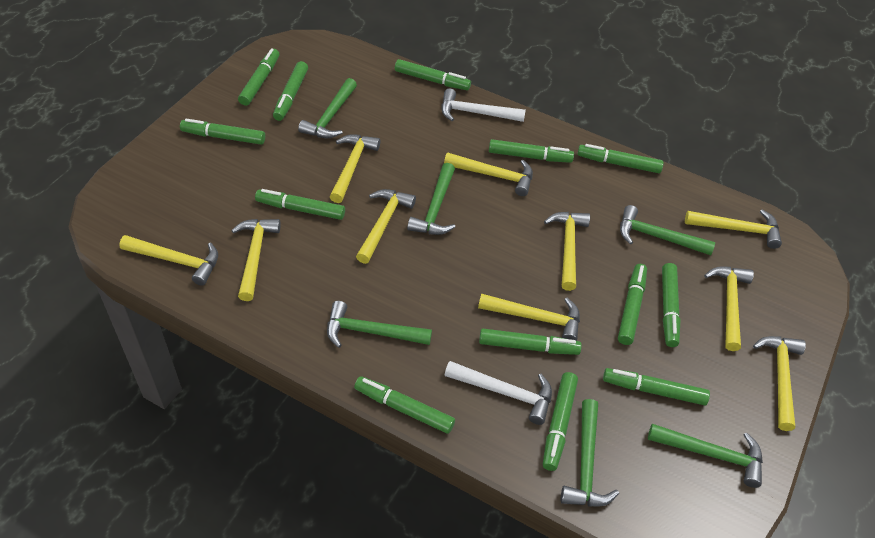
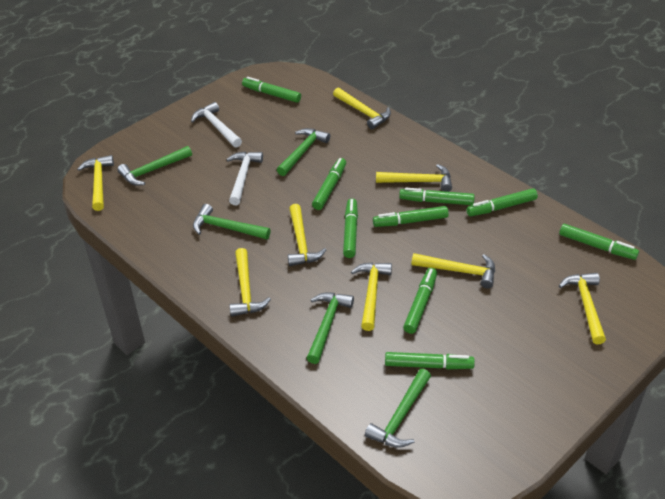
green hammer: 6 -> 5
green marker: 13 -> 9
yellow hammer: 10 -> 8

